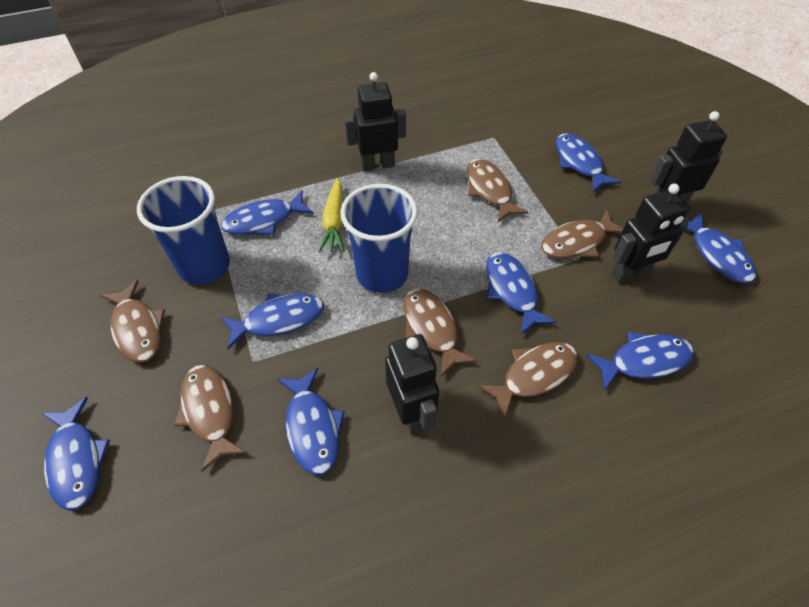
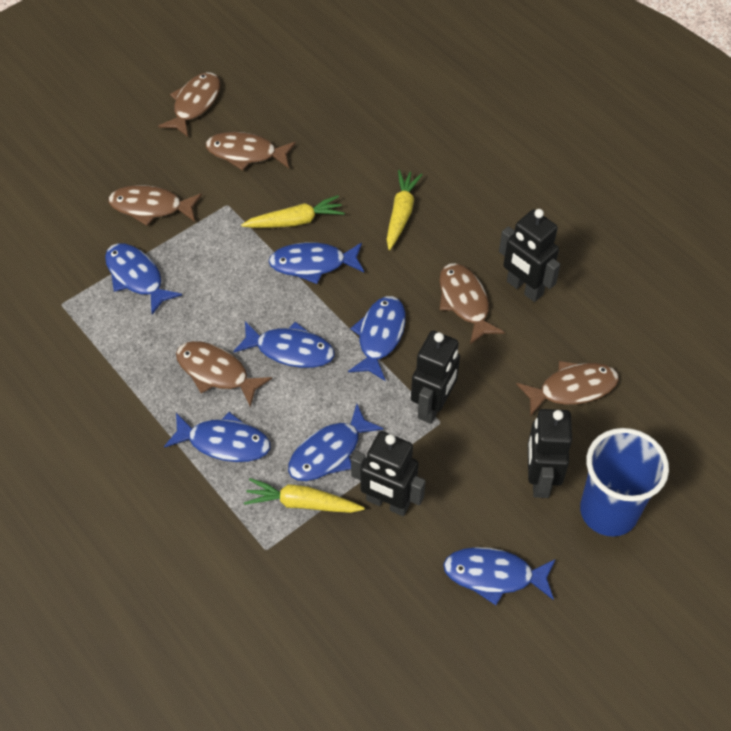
blue cup: 2 -> 1
blue fish: 8 -> 7
yellow carrot: 1 -> 3

